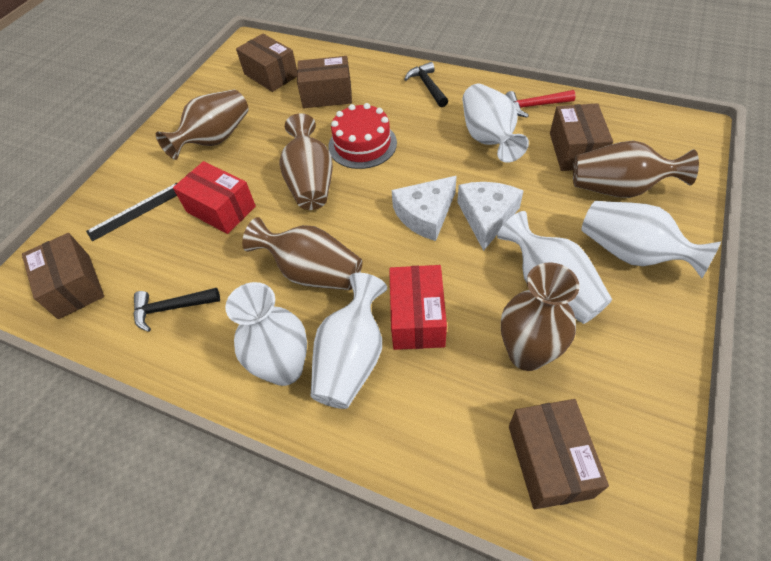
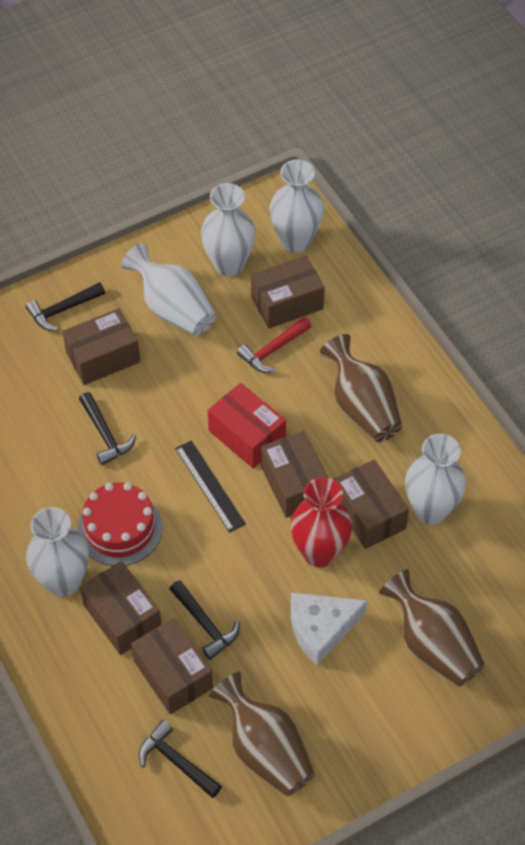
black hammer: 2 -> 4
brown box: 5 -> 6
brown vase: 5 -> 3
red box: 2 -> 1
red vase: 0 -> 1
white cheese: 2 -> 1

